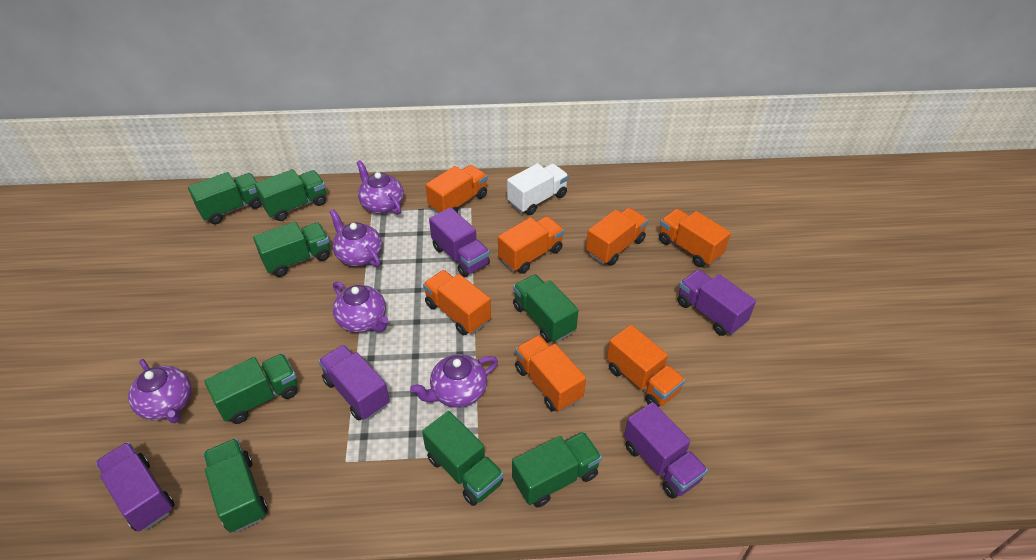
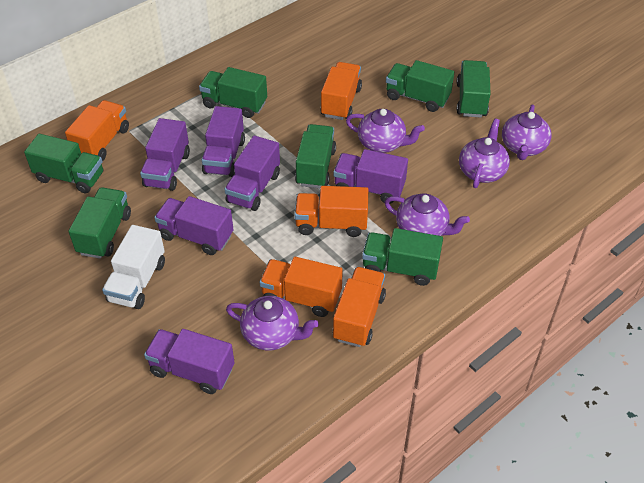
green truck: 8 -> 7
orange truck: 7 -> 5
purple truck: 5 -> 6

